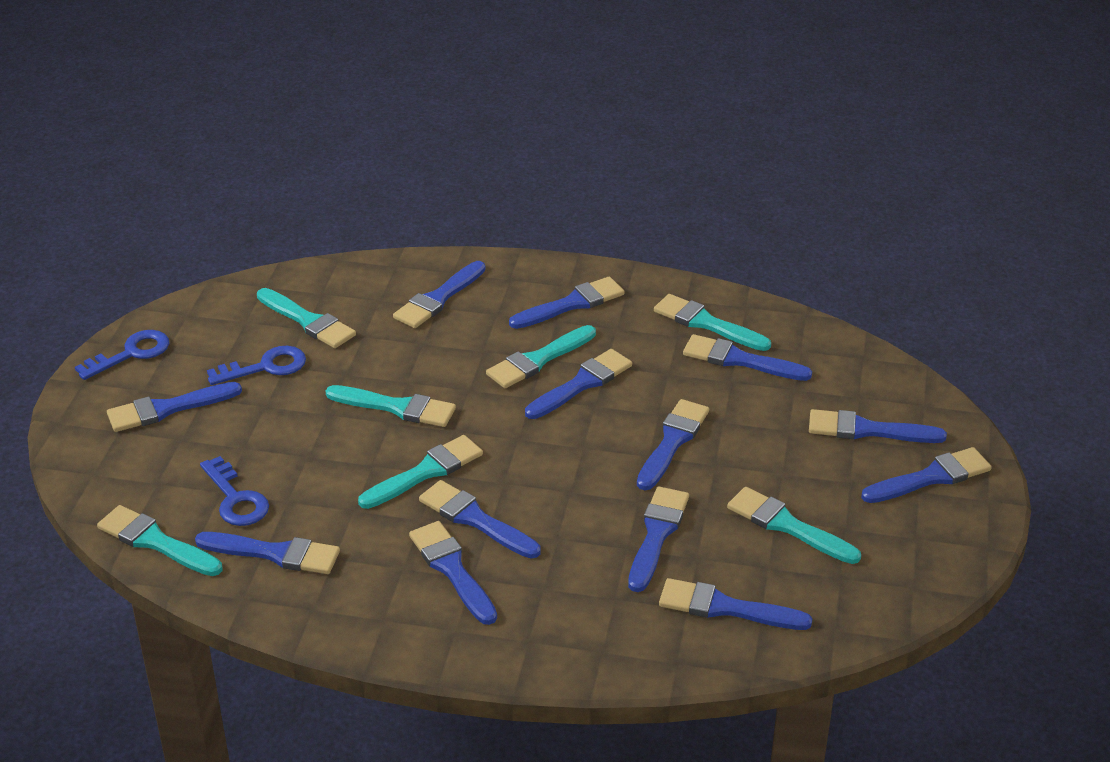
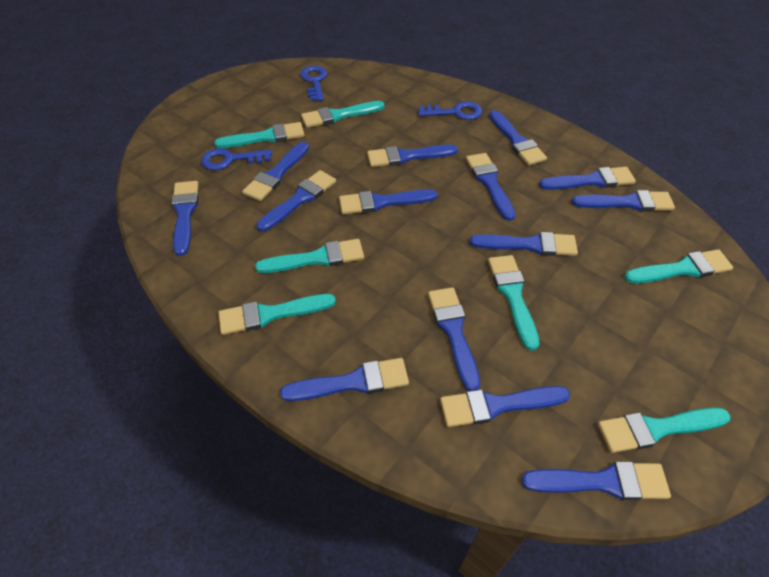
blue brush: 13 -> 14

